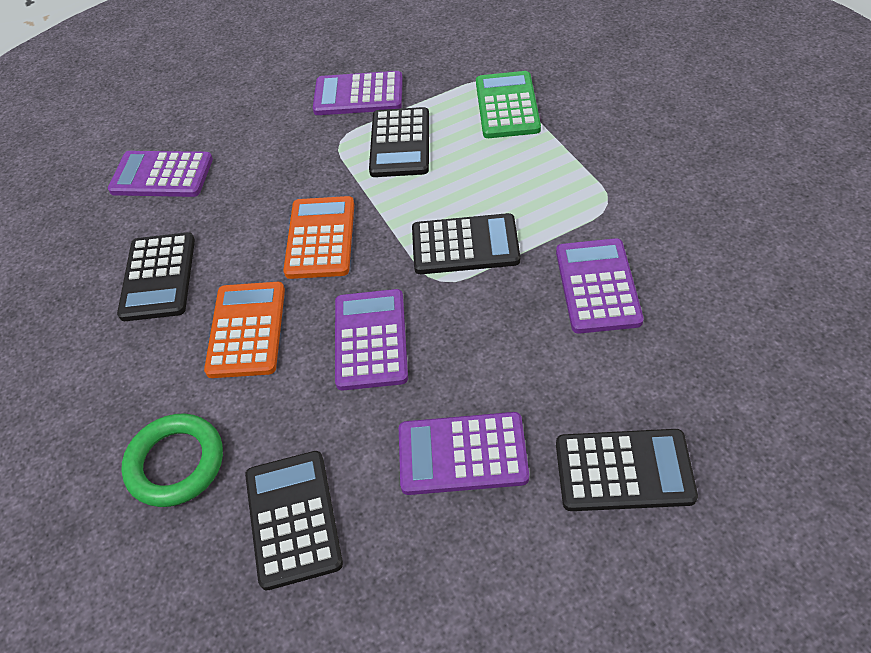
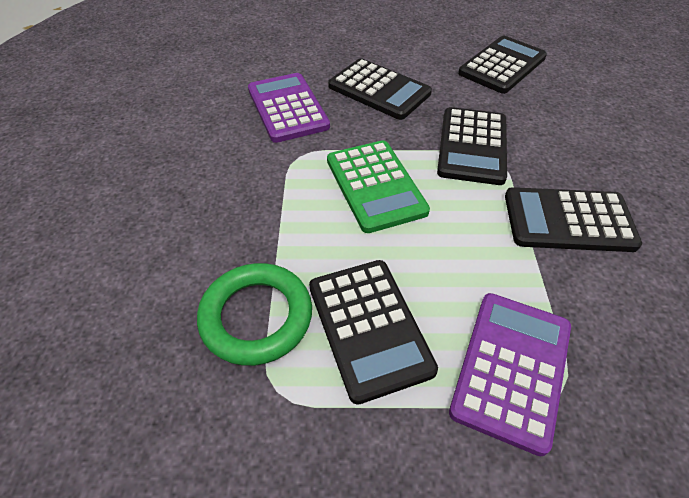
orange calculator: 2 -> 0
purple calculator: 5 -> 2

